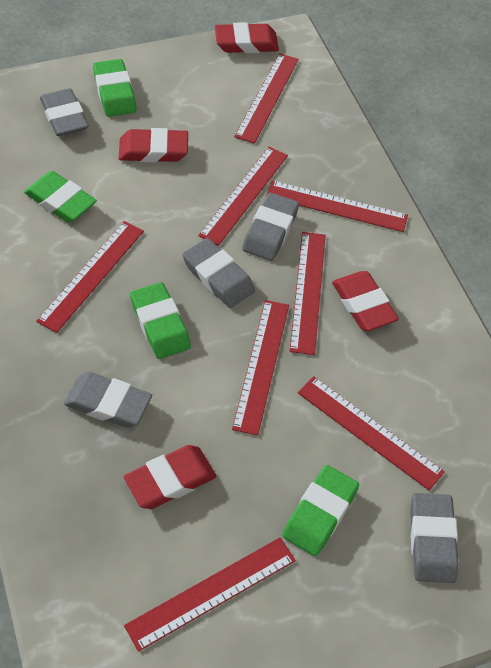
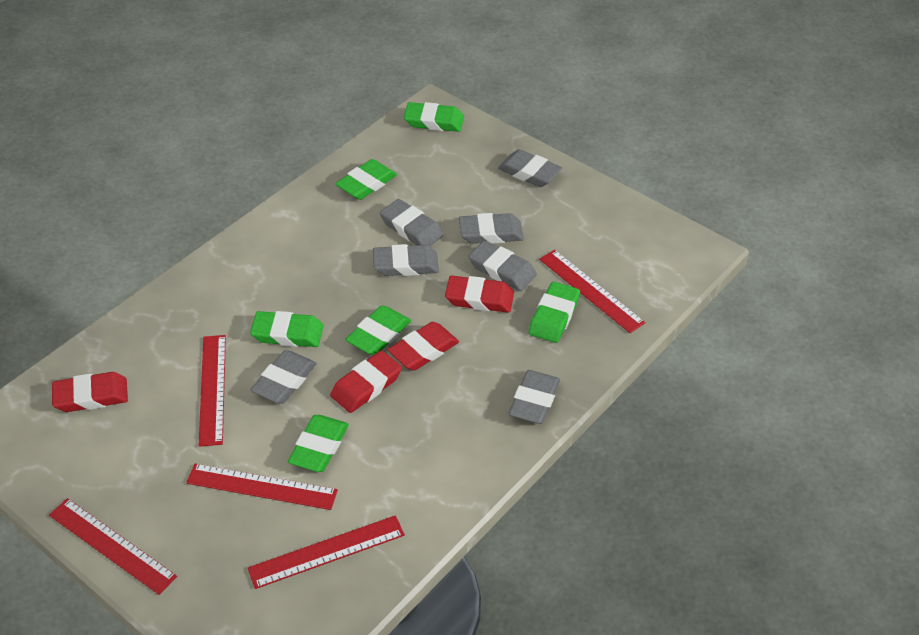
green eraser: 4 -> 6
grey eraser: 5 -> 7
red ruler: 8 -> 5

